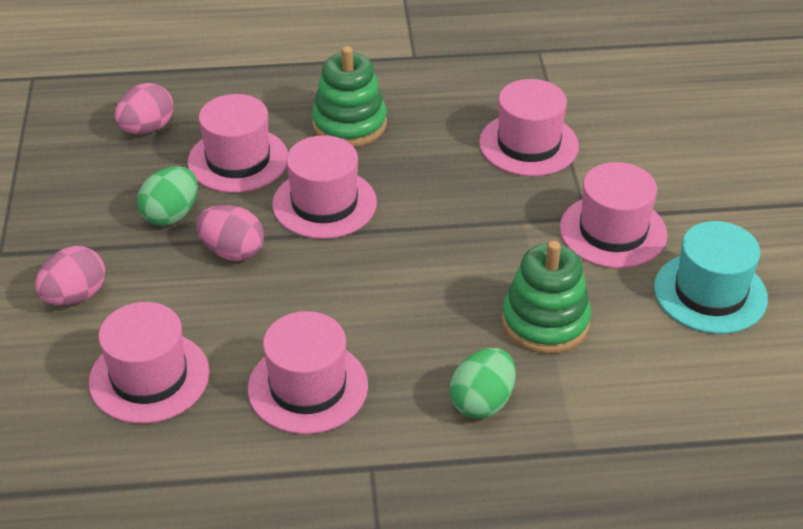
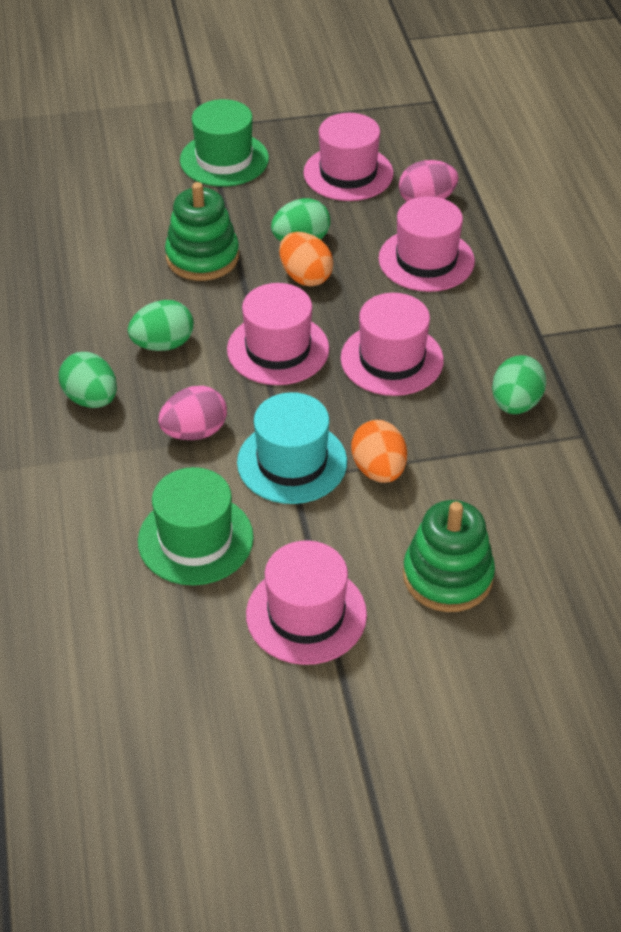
green egg: 2 -> 4
green hat: 0 -> 2
orange egg: 0 -> 2
pink egg: 3 -> 2
pink hat: 6 -> 5

